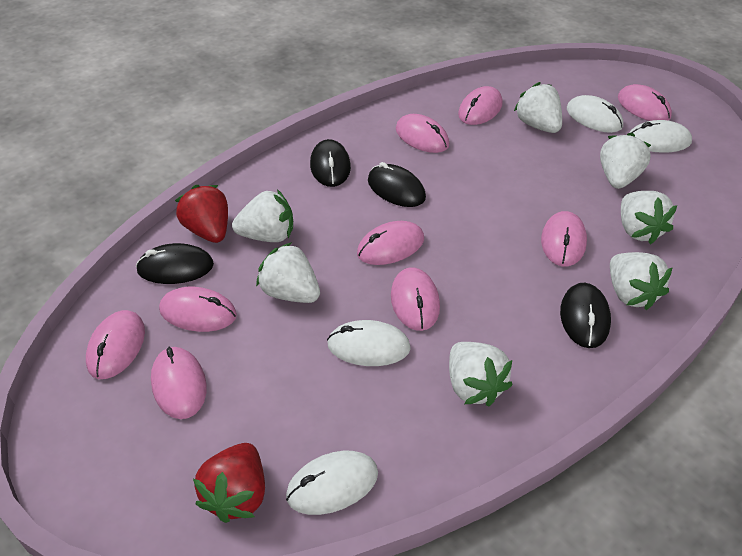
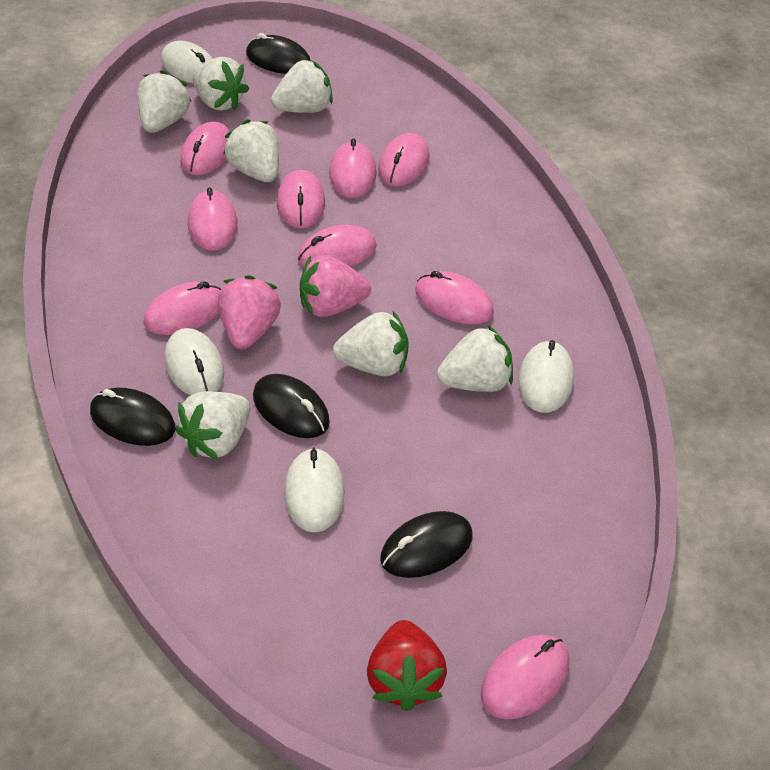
pink strawberry: 0 -> 2
red strawberry: 2 -> 1

